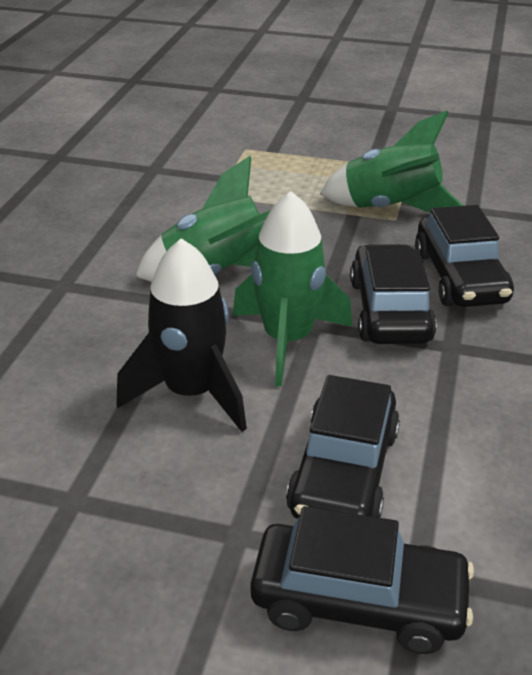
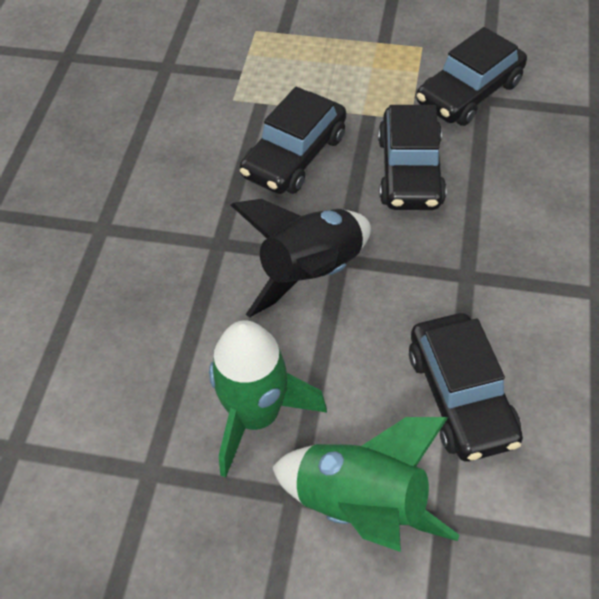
green rocket: 3 -> 2

